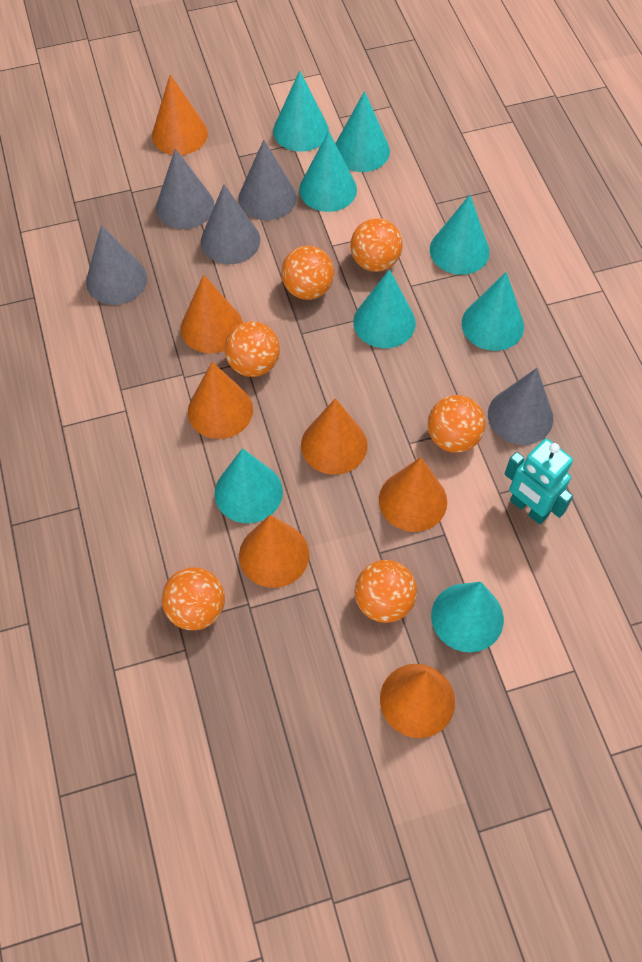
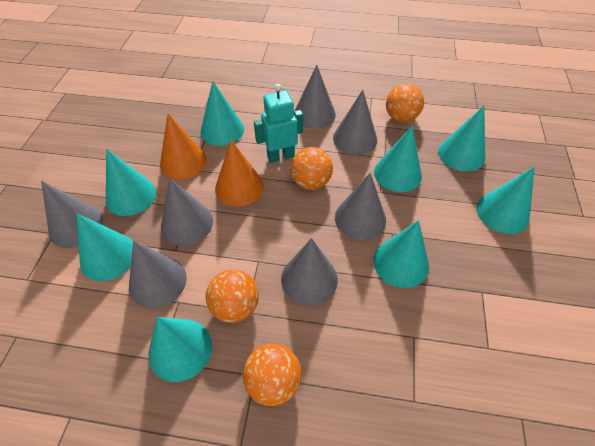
grey cone: 5 -> 7
orange ball: 6 -> 4
orange cone: 7 -> 2

